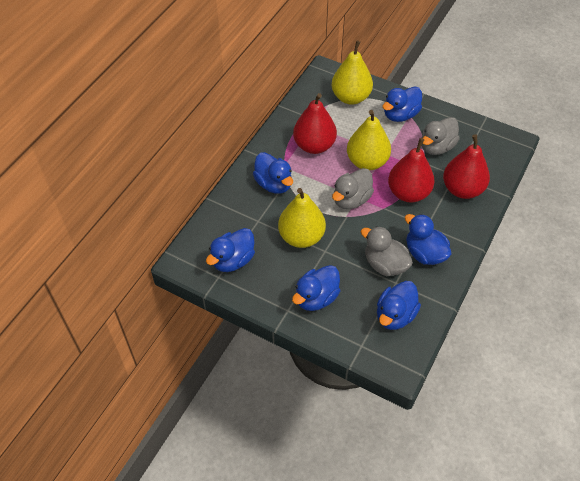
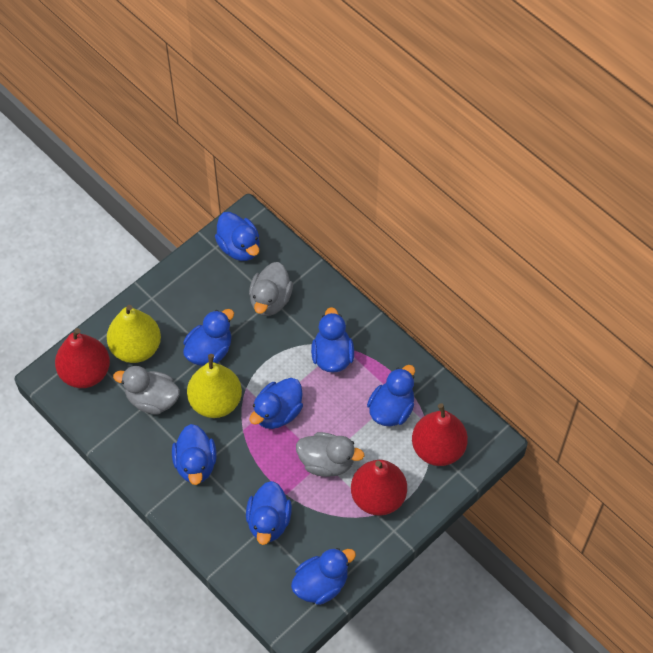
blue duck: 6 -> 8
yellow pear: 3 -> 2

